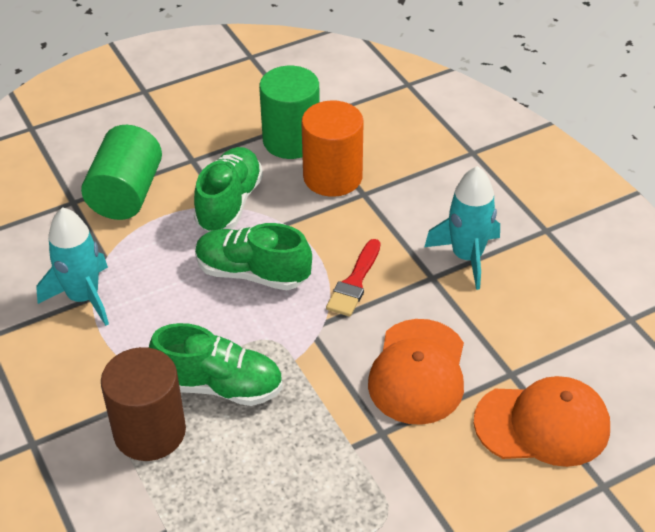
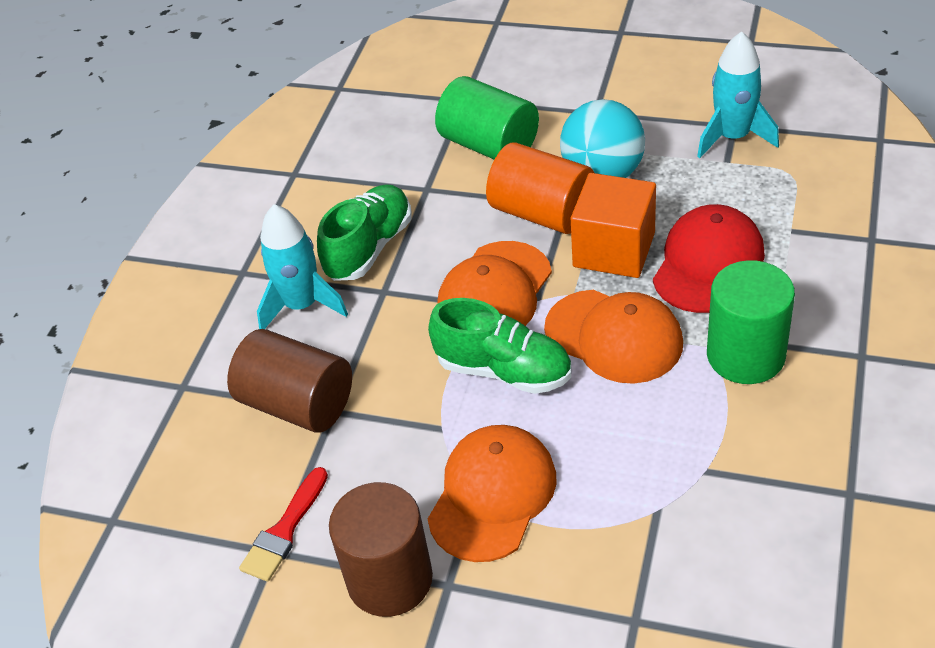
brown cylinder: 1 -> 2
green shoe: 3 -> 2
orange cap: 2 -> 3
orange cube: 0 -> 1
red cap: 0 -> 1
turquoise ball: 0 -> 1

